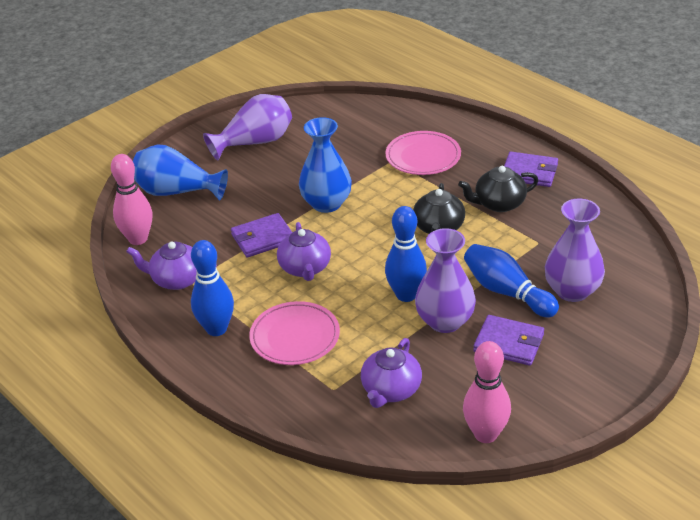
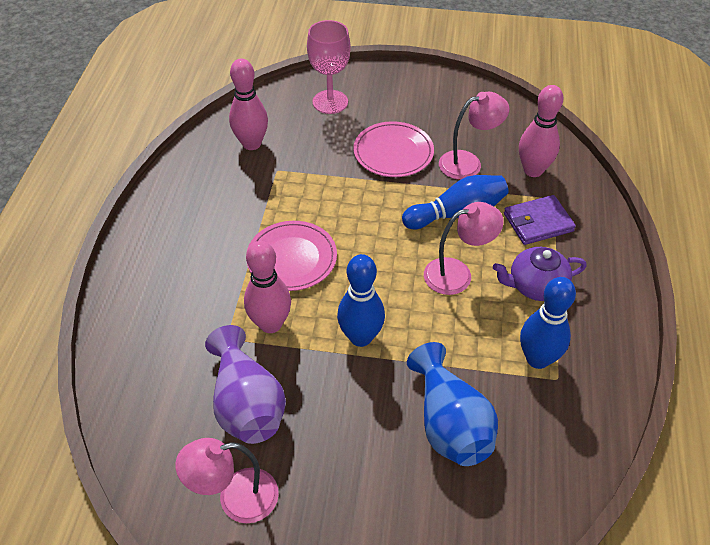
black teapot: 2 -> 0
blue vase: 2 -> 1
pink bowling pin: 2 -> 3
pink goblet: 0 -> 1
pink lamp: 0 -> 3
purple teapot: 3 -> 1
purple vase: 3 -> 1
purple wallet: 3 -> 1

